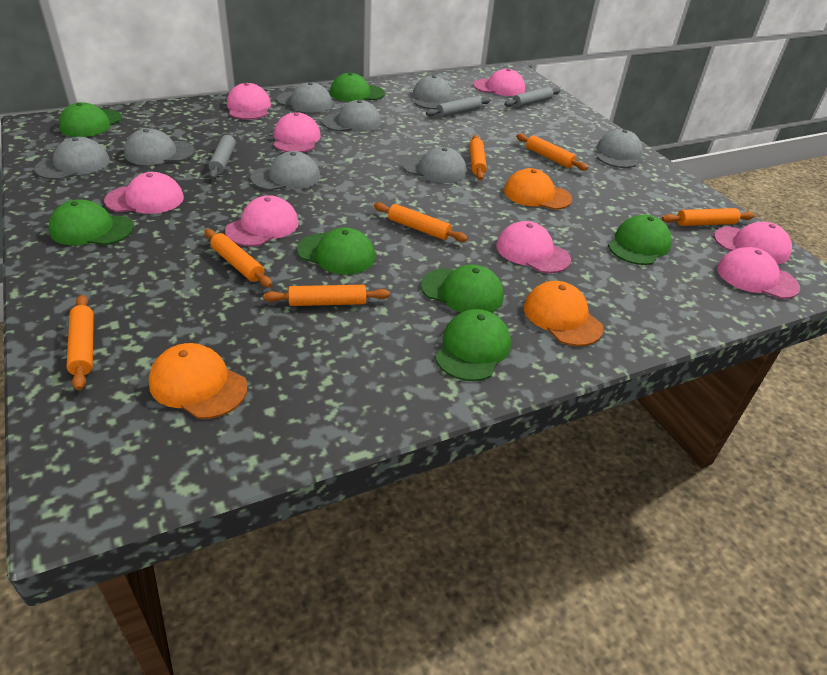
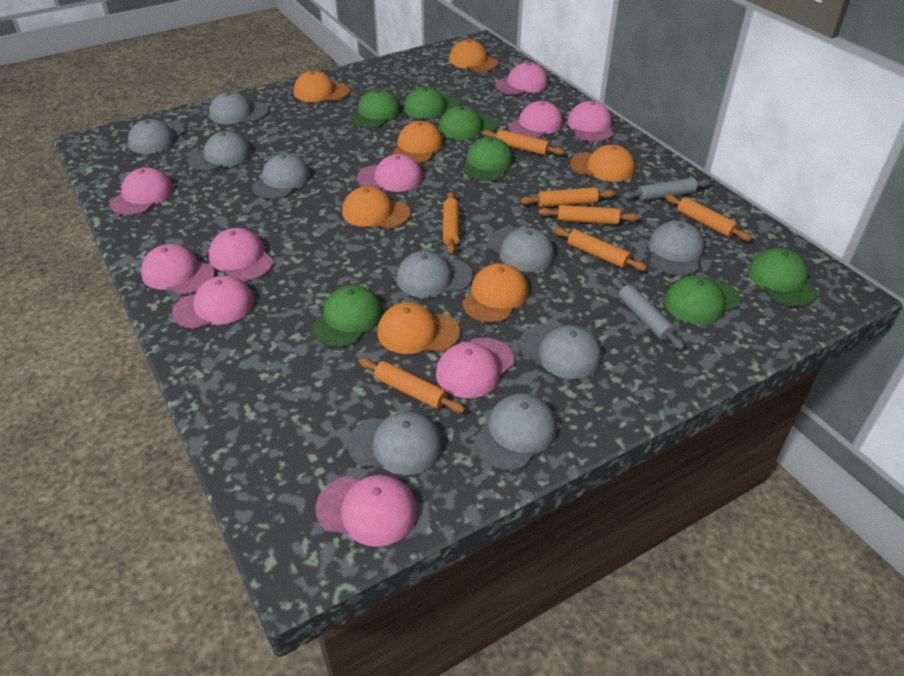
grey cap: 8 -> 10
grey rolling pin: 3 -> 2
orange cap: 3 -> 7
pink cap: 8 -> 10

